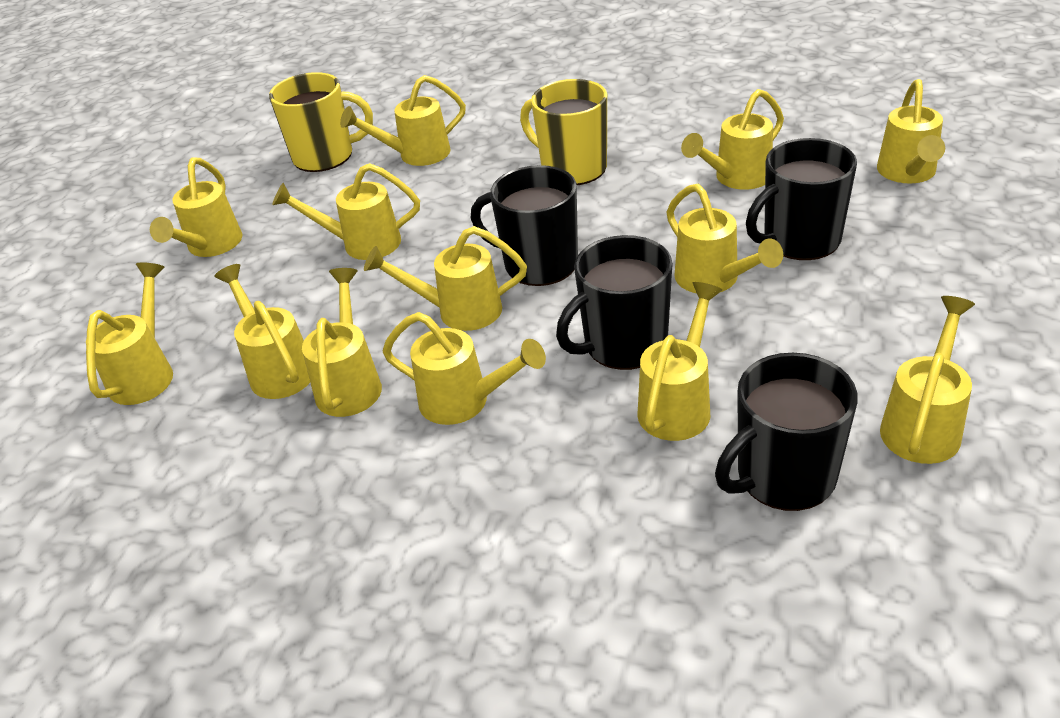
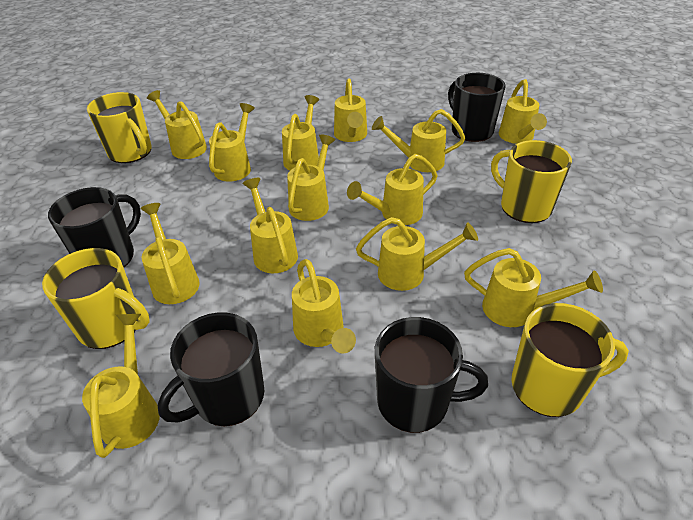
yellow mug: 2 -> 4
yellow watering can: 13 -> 14

